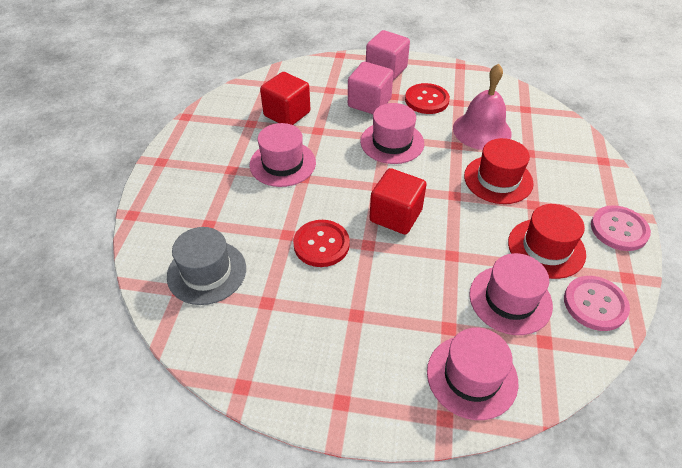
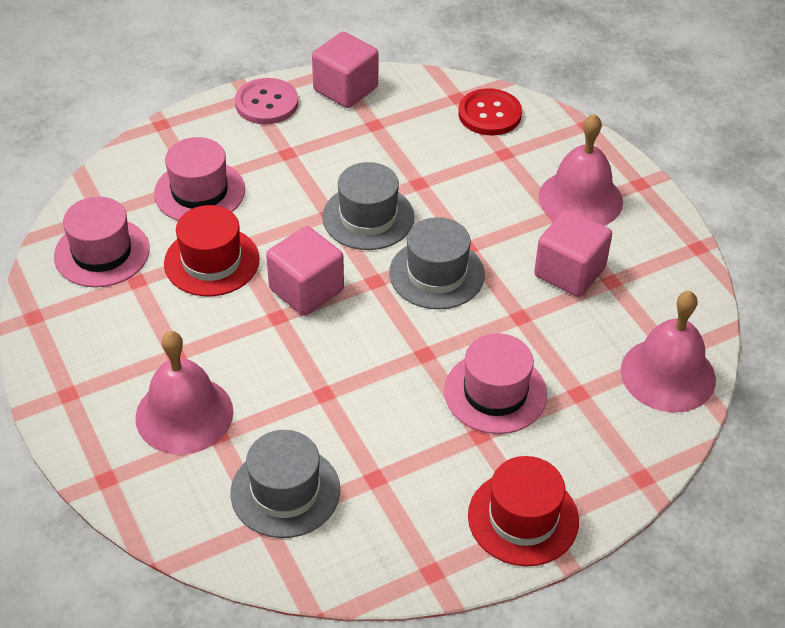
grey hat: 1 -> 3
pink bell: 1 -> 3
pink button: 2 -> 1
pink cube: 2 -> 3
pink hat: 4 -> 3
red button: 2 -> 1
red cube: 2 -> 0

